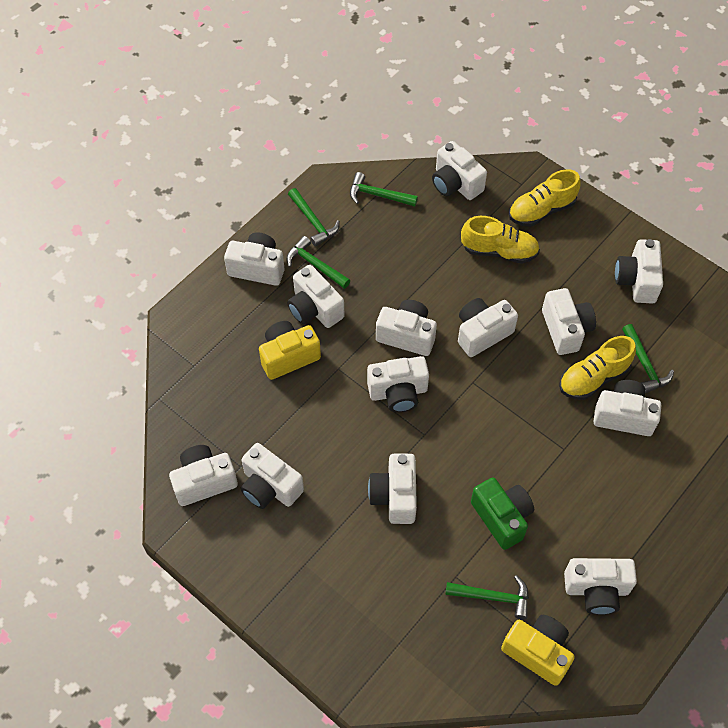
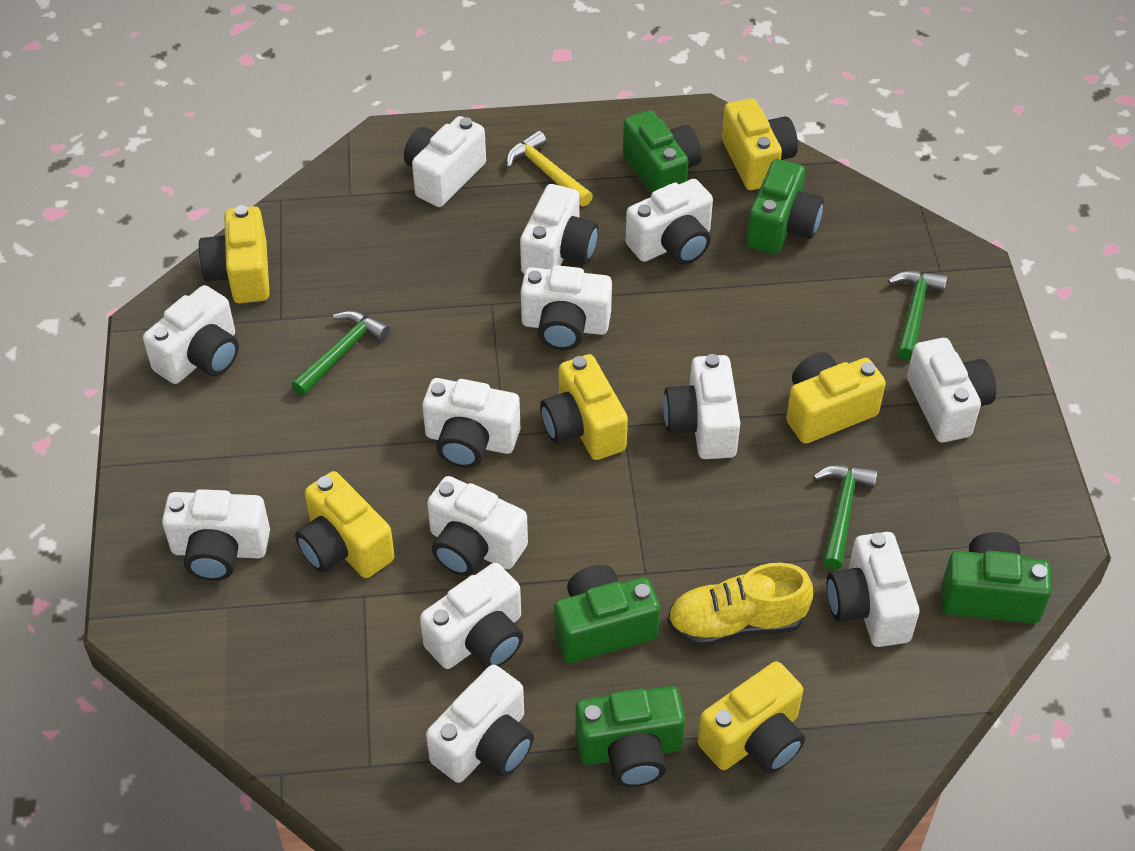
green camera: 1 -> 5
green hammer: 5 -> 3
yellow camera: 2 -> 6
yellow hammer: 0 -> 1
yellow shoe: 3 -> 1

